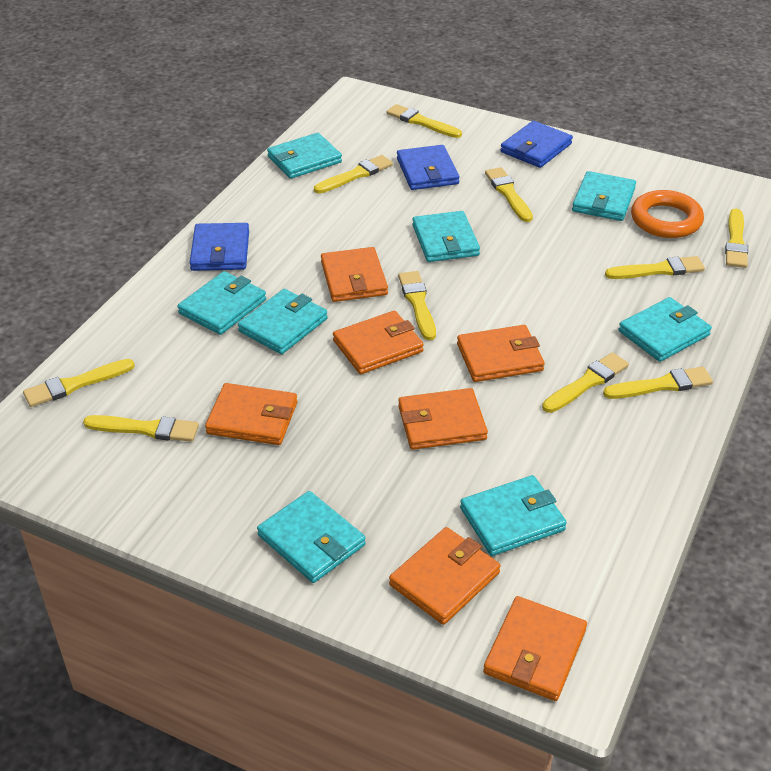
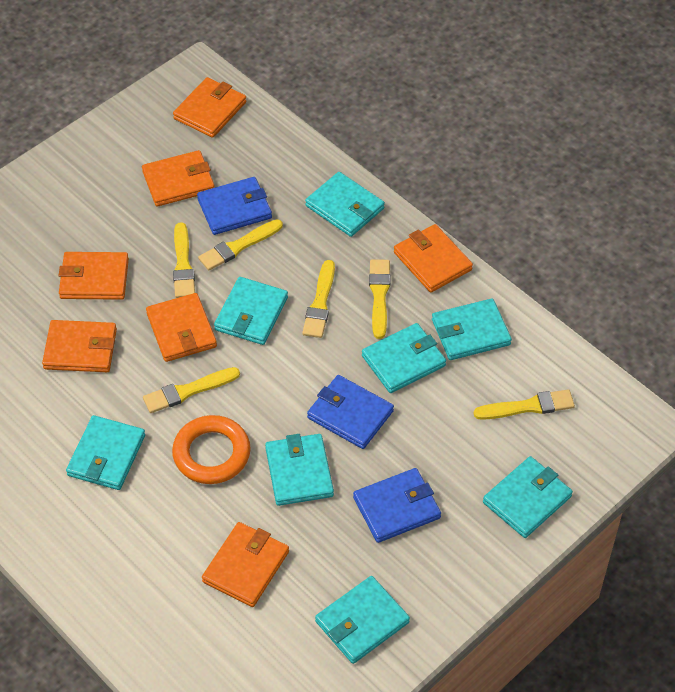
yellow brush: 10 -> 6

